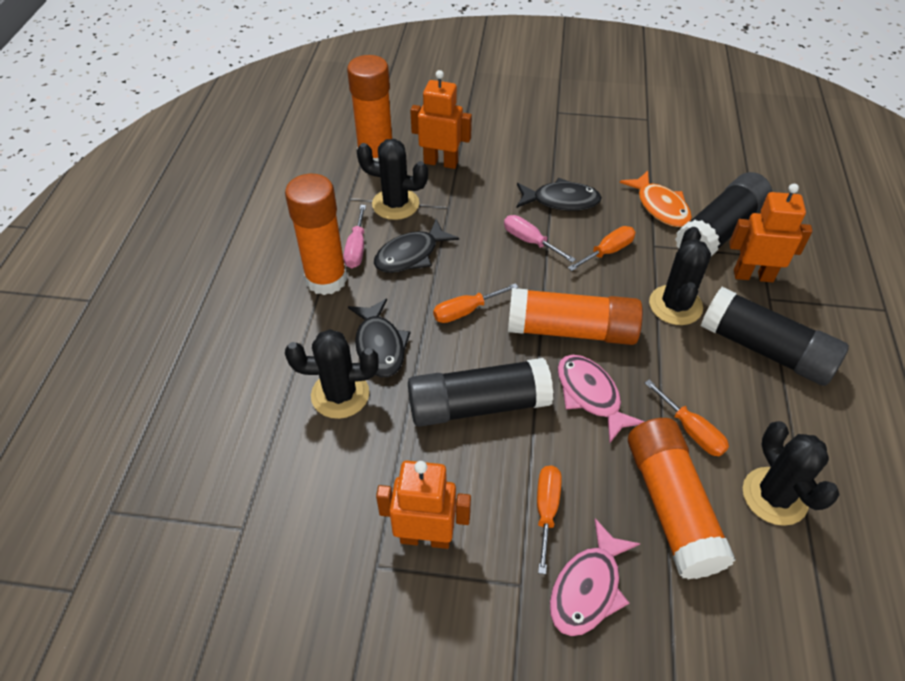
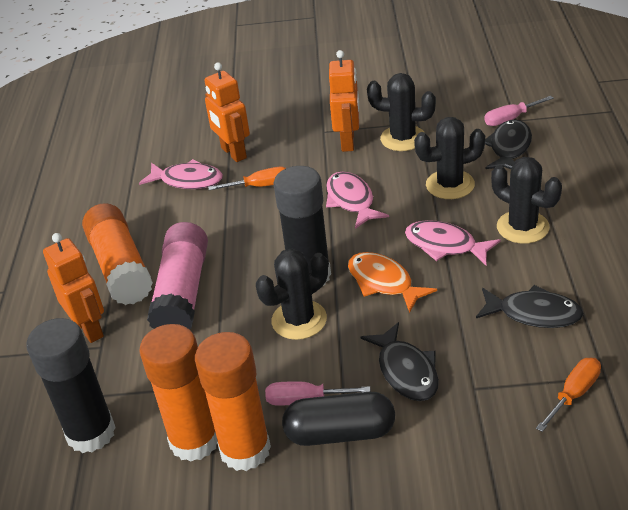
black capsule: 0 -> 1
black glue stick: 3 -> 2
orange glue stick: 4 -> 3
orange screwdriver: 4 -> 2
pink fish: 2 -> 3
pink glue stick: 0 -> 1

